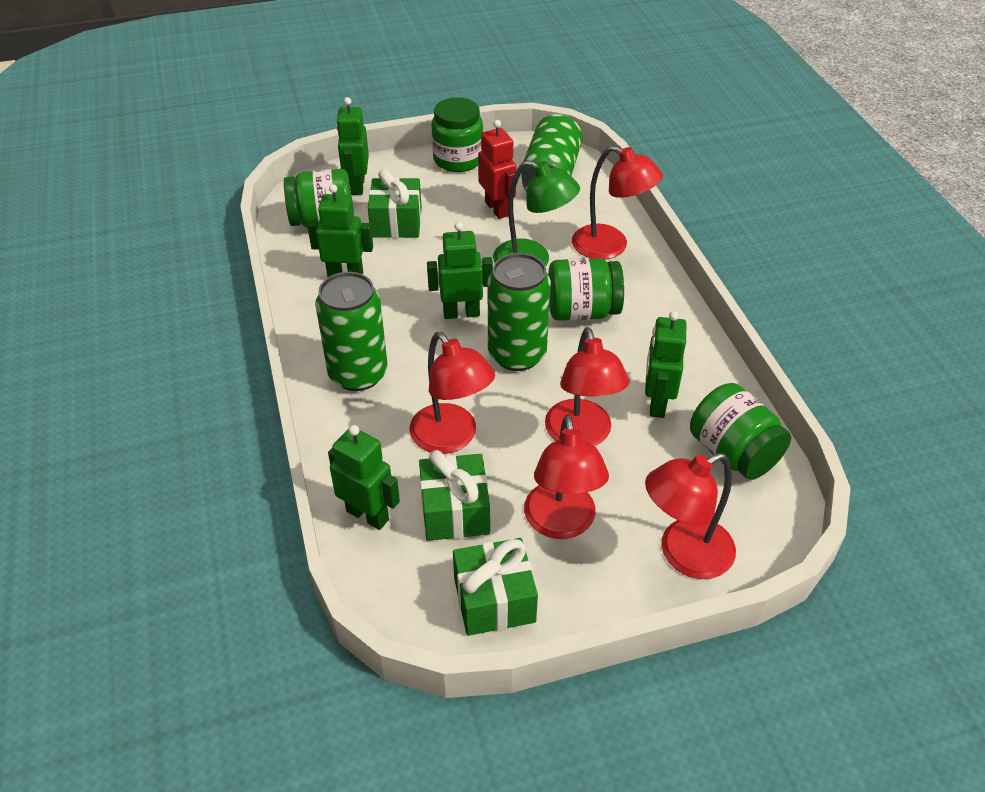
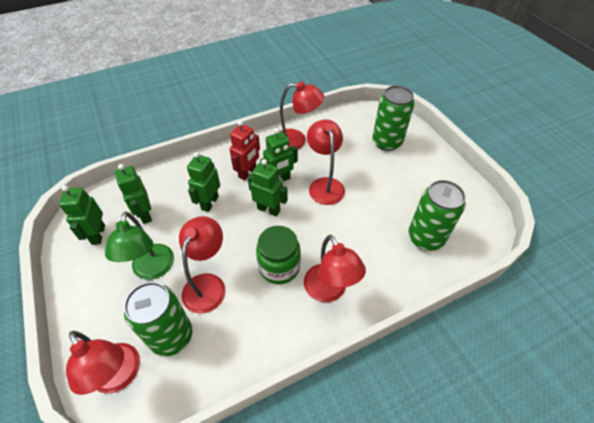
green gift: 3 -> 0
green jar: 4 -> 1

